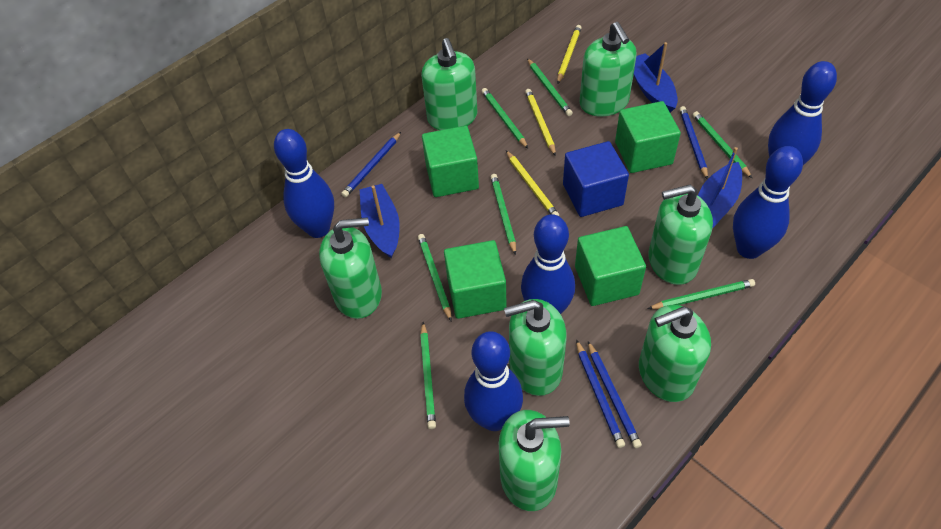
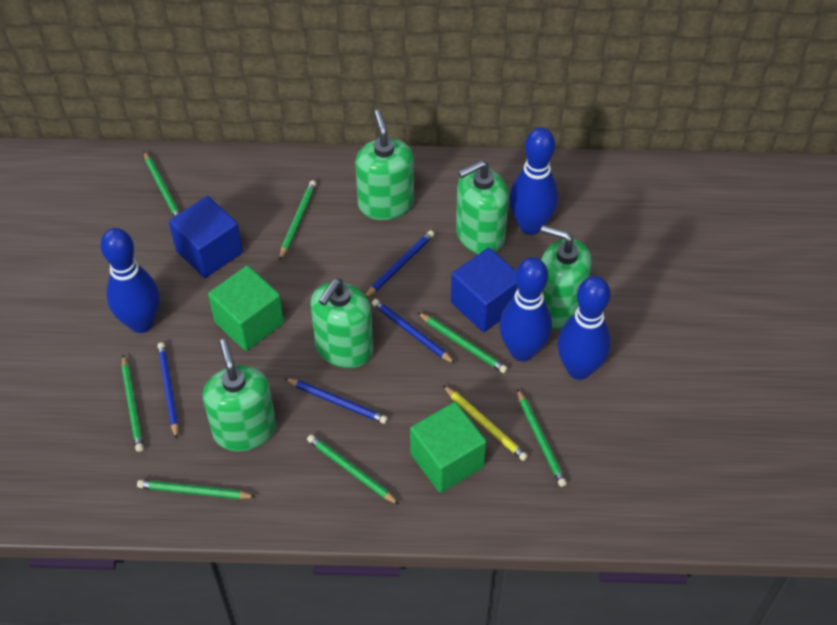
blue boat: 3 -> 0
blue bowling pin: 5 -> 4
blue cube: 1 -> 2
green cube: 4 -> 2
green soap dispenser: 7 -> 5
yellow pencil: 3 -> 1

